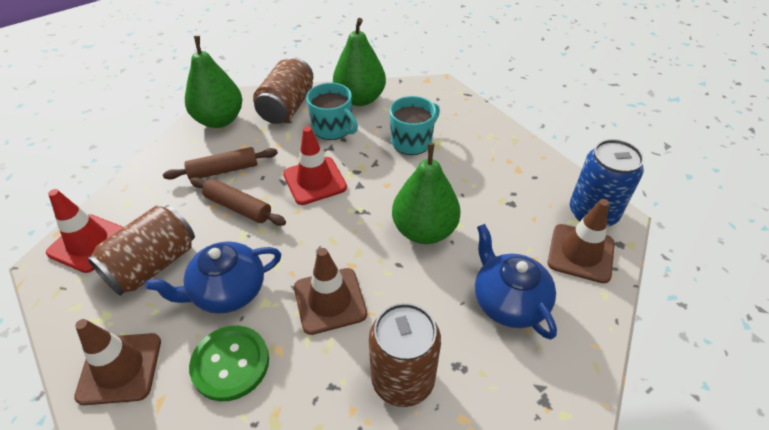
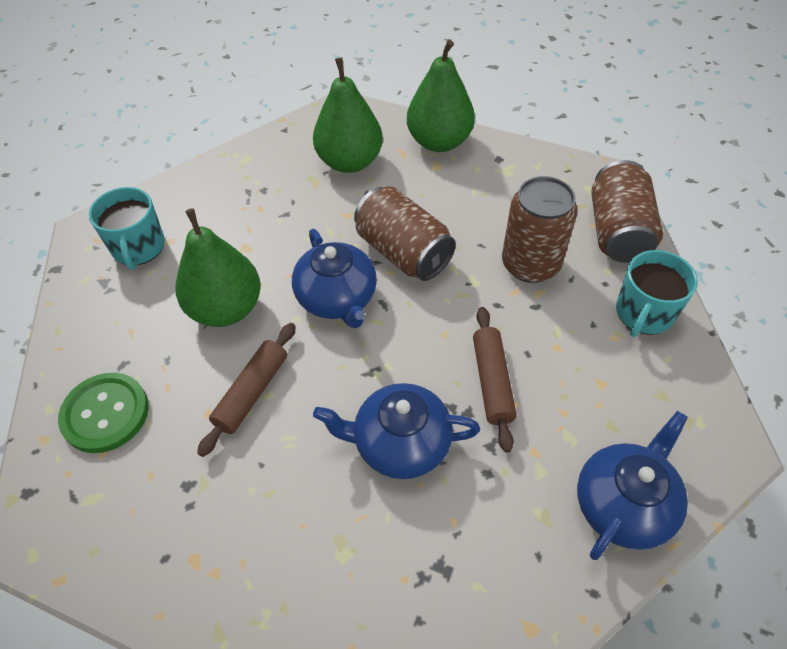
blue can: 1 -> 0
blue teapot: 2 -> 3
brown traffic cone: 3 -> 0
red traffic cone: 2 -> 0

